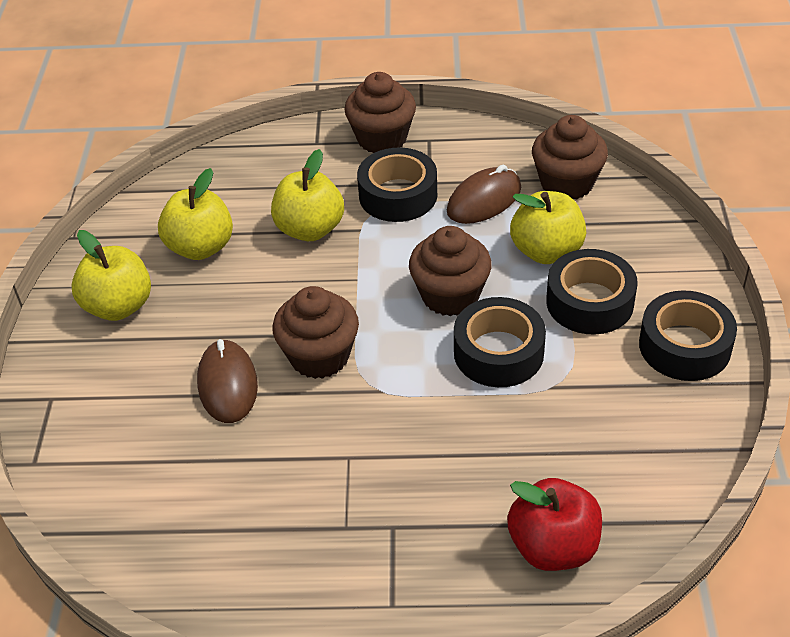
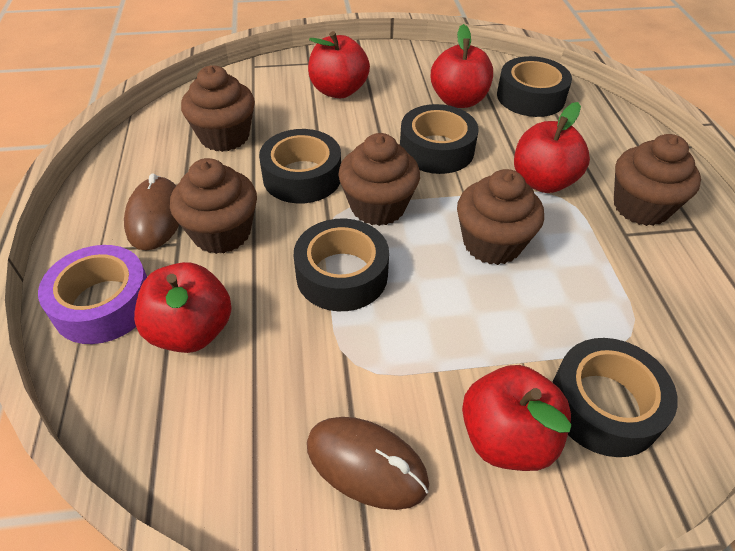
black tape: 4 -> 5
brown cupcake: 4 -> 5
purple tape: 0 -> 1
red apple: 1 -> 5
yellow apple: 4 -> 0

